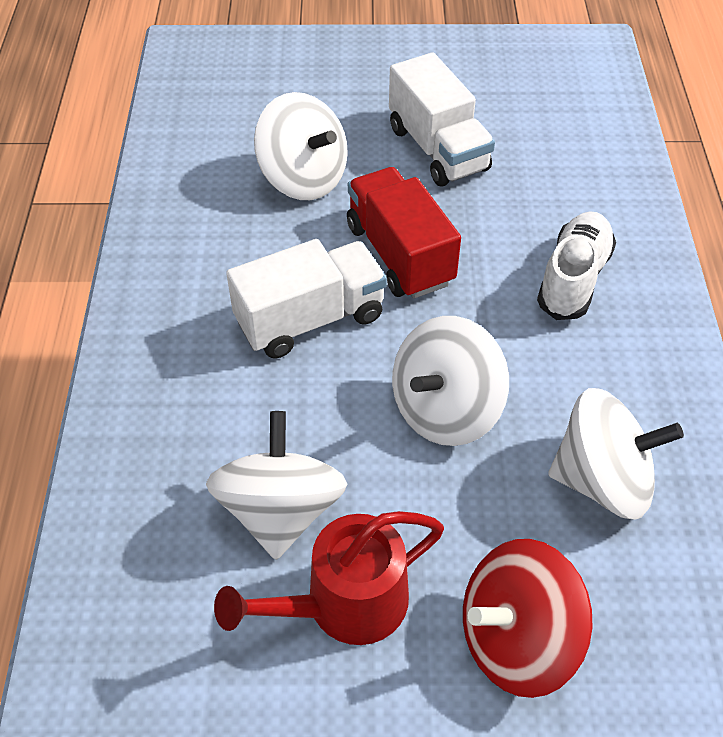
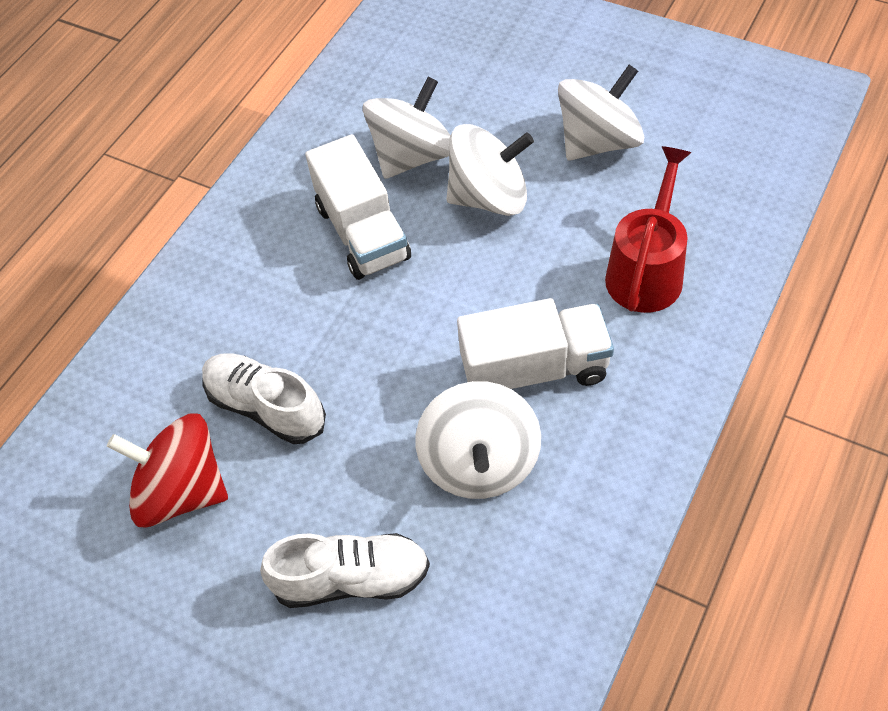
red truck: 1 -> 0
white shoe: 1 -> 2

